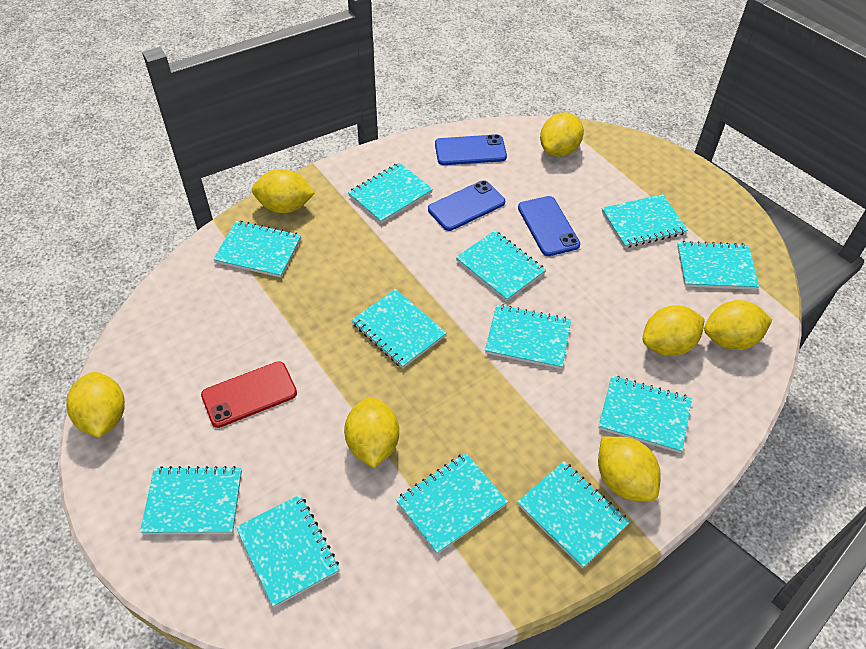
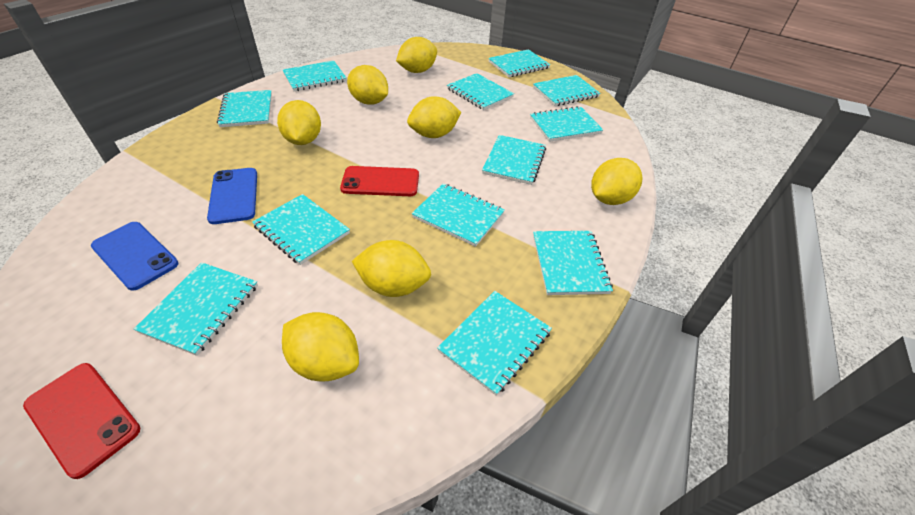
blue phone: 3 -> 2
red phone: 1 -> 2

